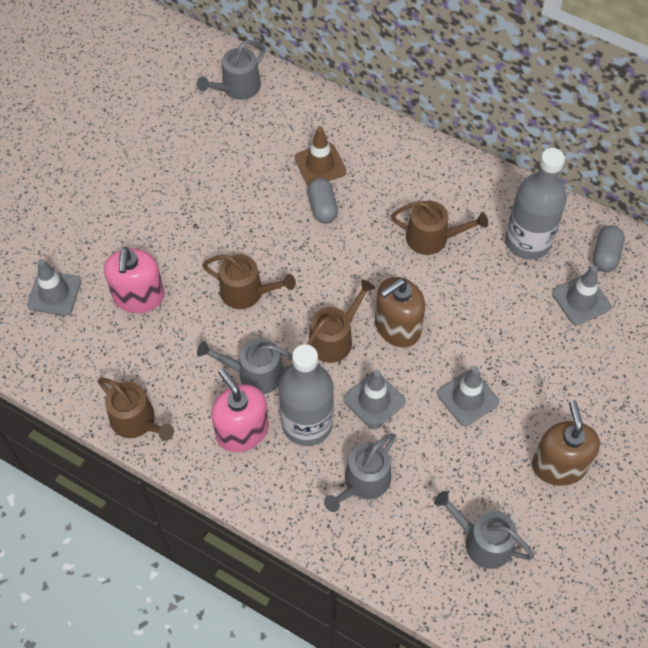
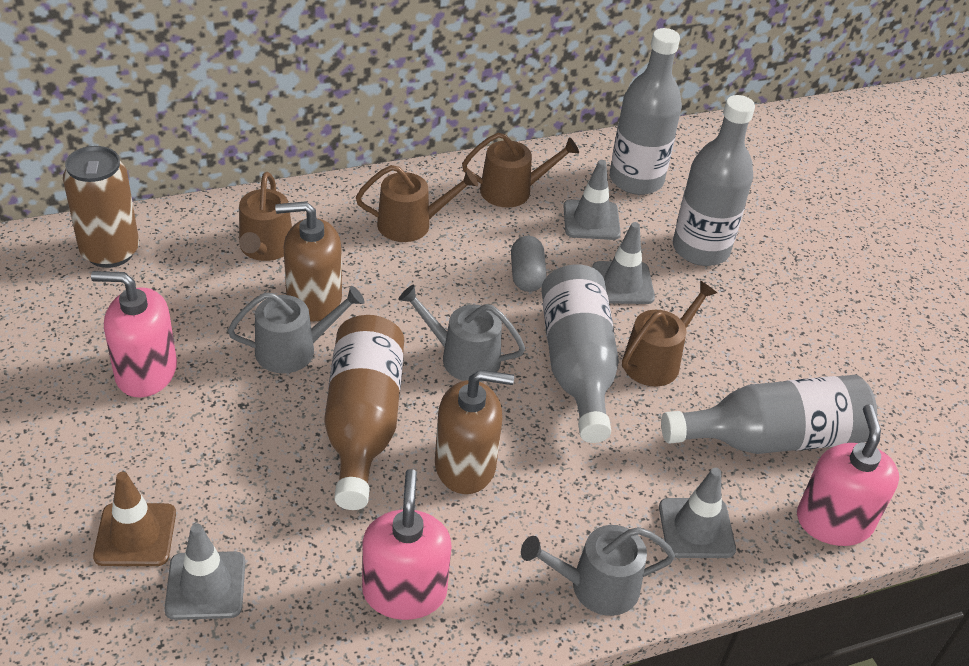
brown bottle: 0 -> 1
brown can: 0 -> 1
grey bottle: 2 -> 4
grey capsule: 2 -> 1
grey watering can: 4 -> 3
pink soap dispenser: 2 -> 3

